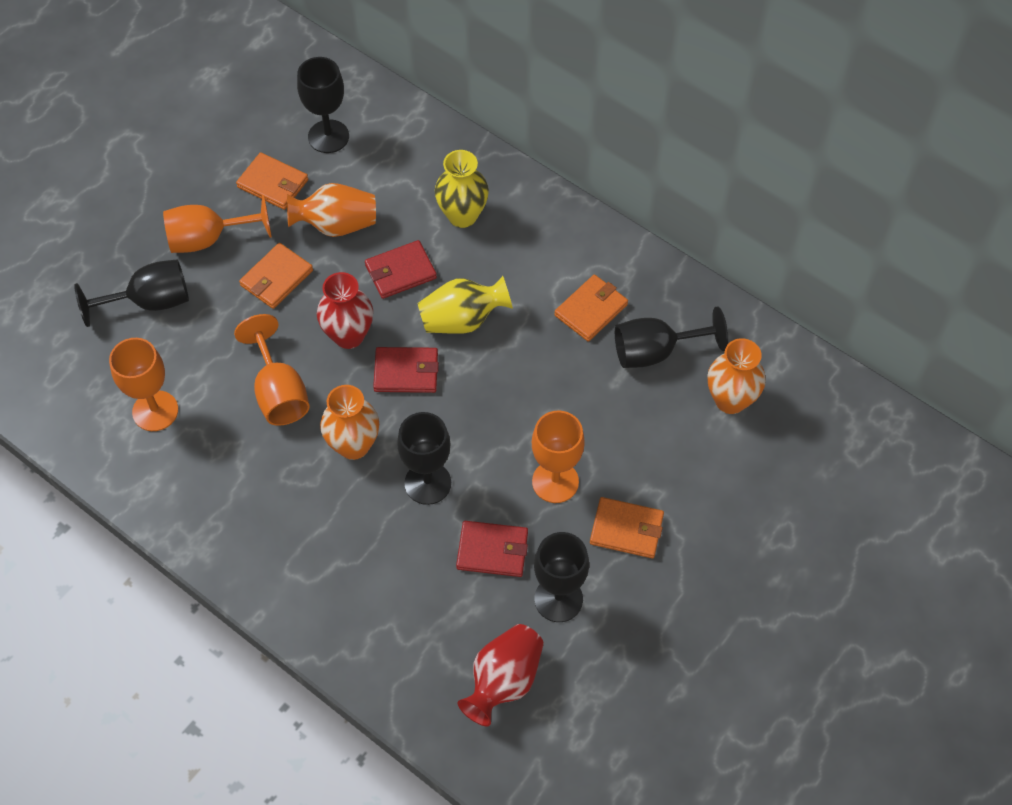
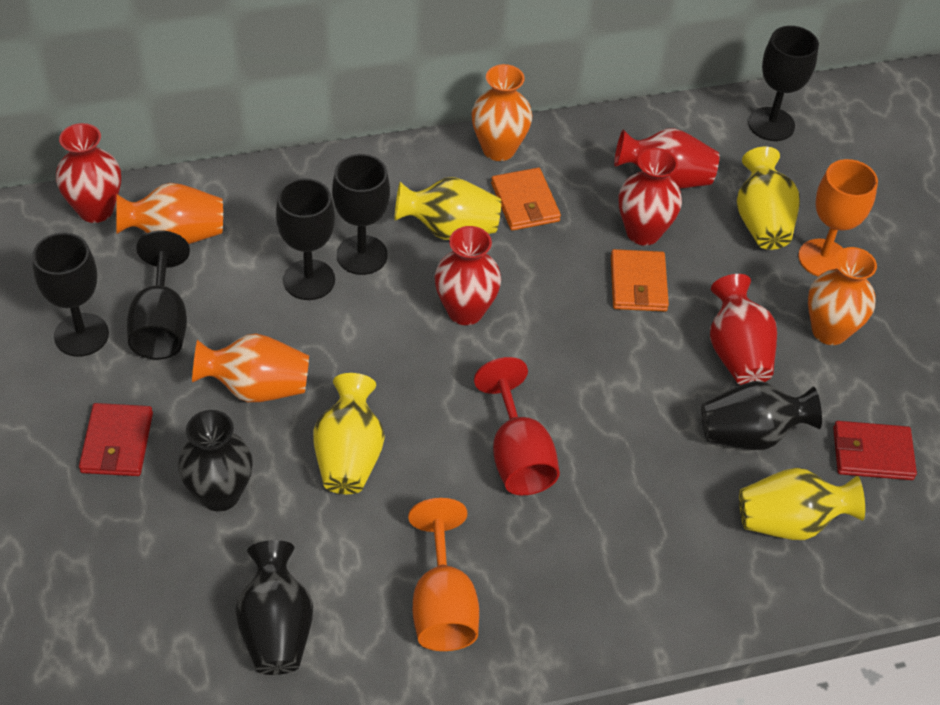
black vase: 0 -> 3
orange goblet: 4 -> 2
orange vase: 3 -> 4
orange wallet: 4 -> 2
red goblet: 0 -> 1
red vase: 2 -> 5
red wallet: 3 -> 2
yellow vase: 2 -> 4

